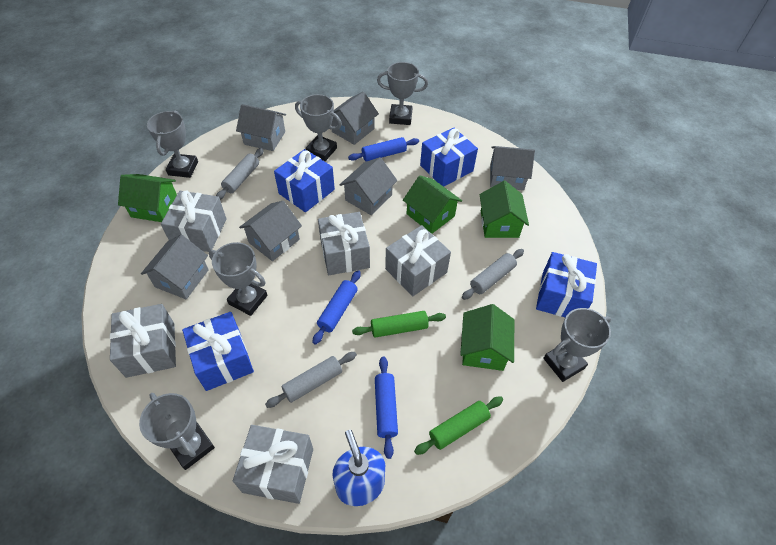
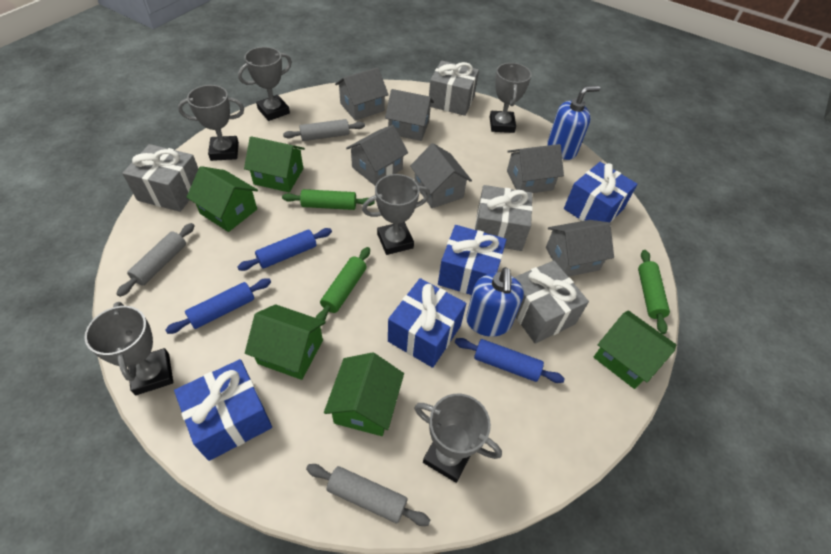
blue soap dispenser: 1 -> 2
green house: 4 -> 5
green rolling pin: 2 -> 3
grey gift: 5 -> 4

